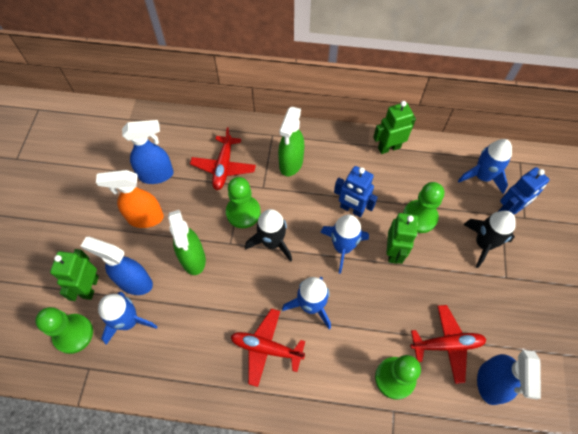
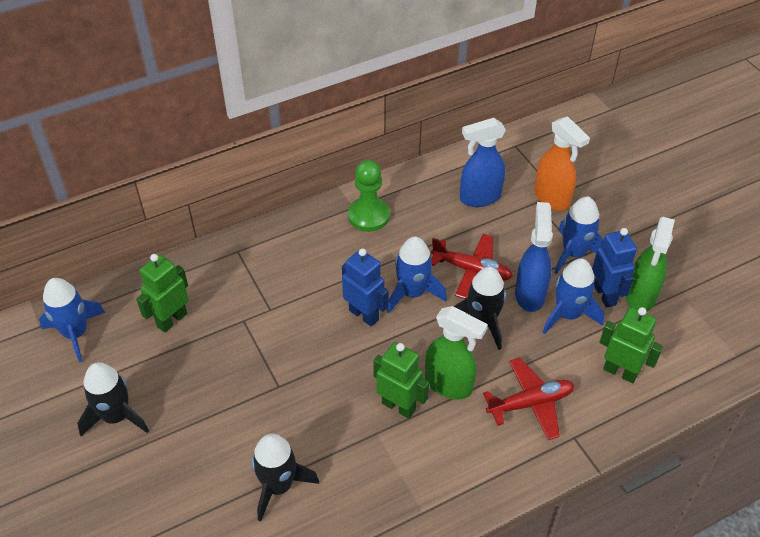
black rocket: 2 -> 3
blue spray bottle: 3 -> 2
green pawn: 4 -> 1
red plane: 3 -> 2

